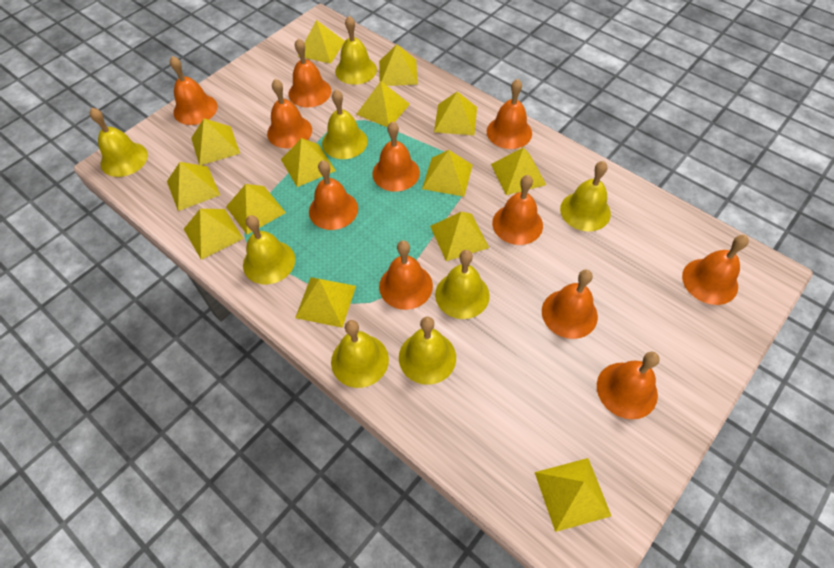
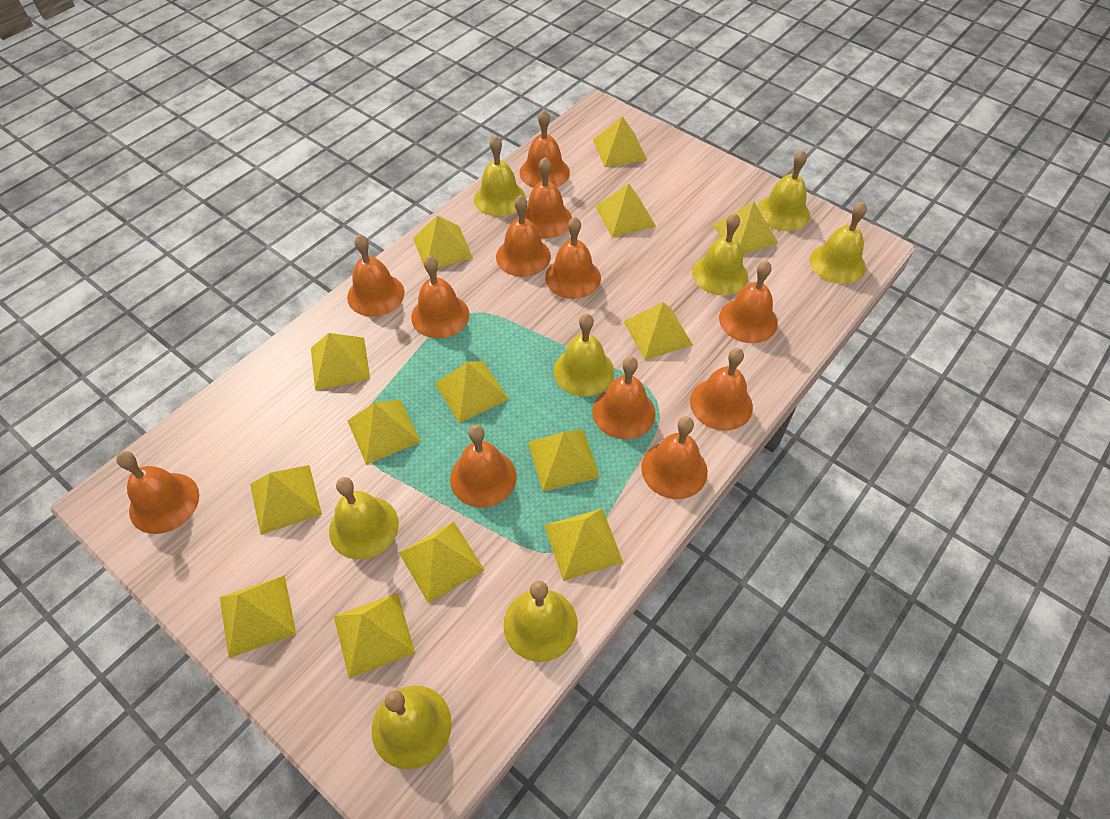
orange bell: 11 -> 12

